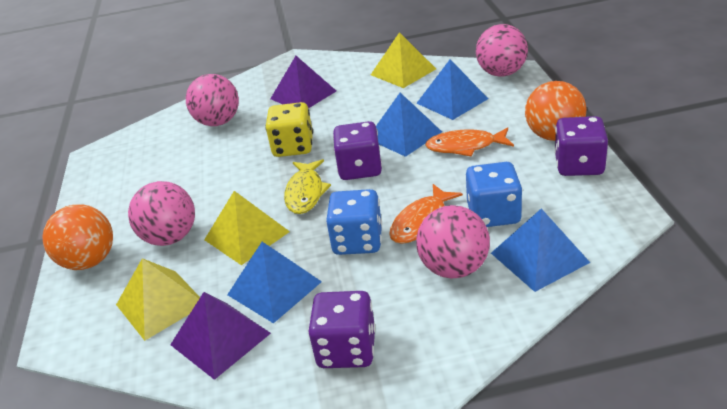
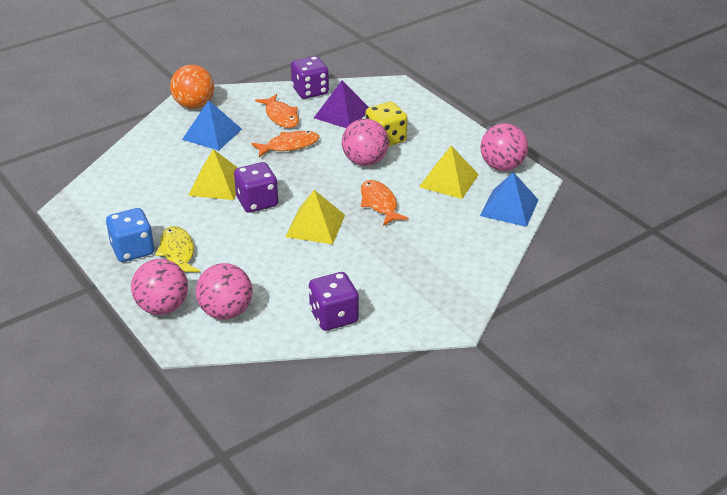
blue dice: 2 -> 1
blue pyramid: 4 -> 2
orange ball: 2 -> 1
orange fish: 2 -> 3
purple pyramid: 2 -> 1

